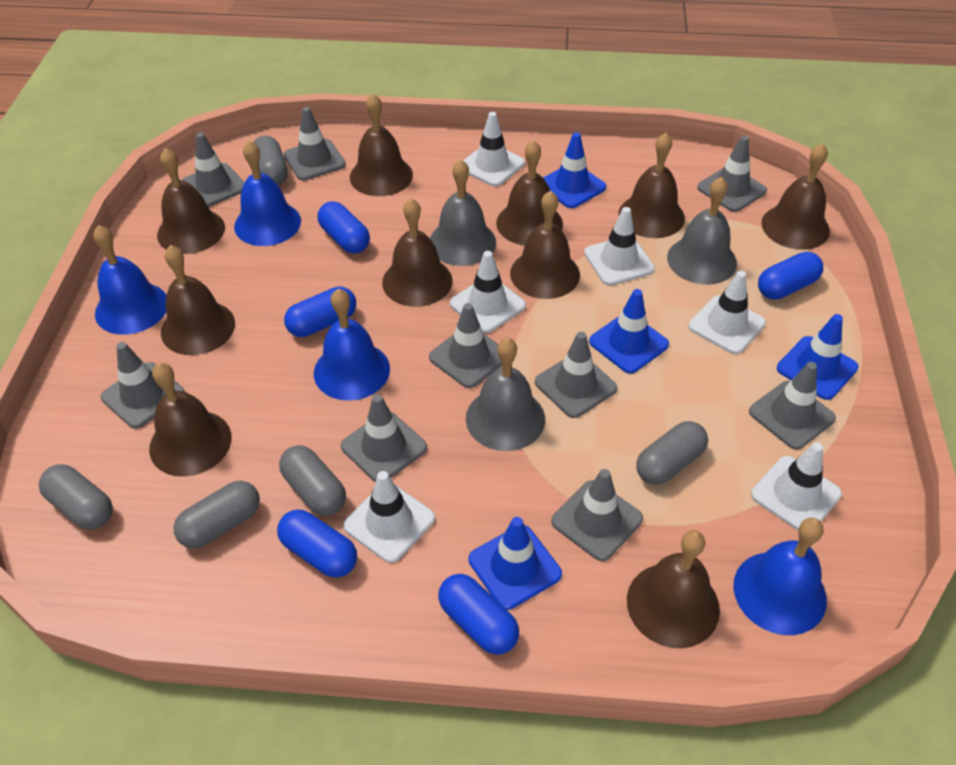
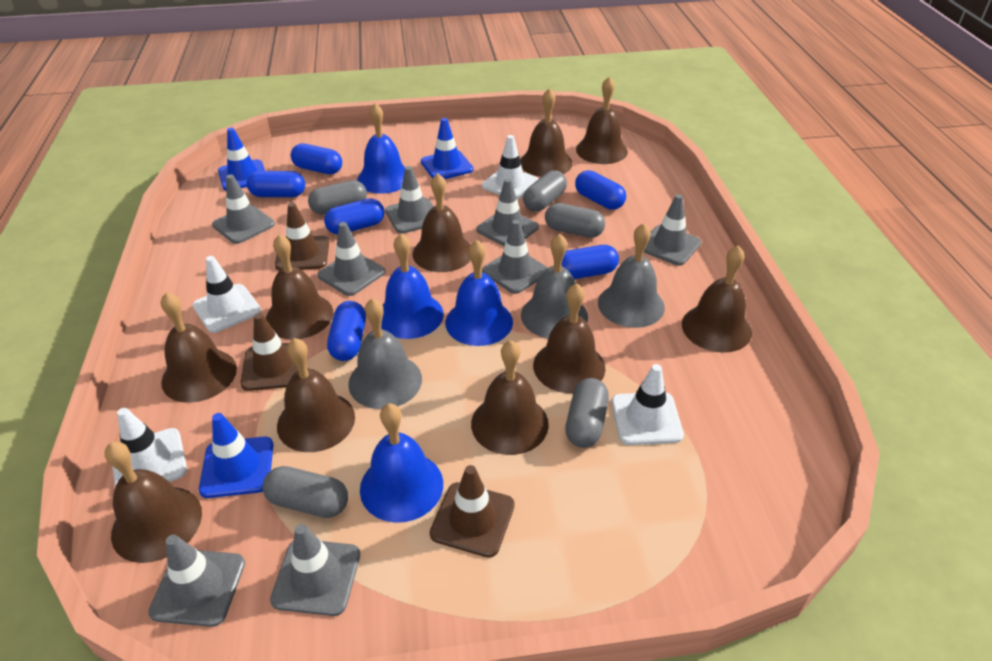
blue capsule: 5 -> 6
blue traffic cone: 4 -> 3
brown traffic cone: 0 -> 3
grey traffic cone: 9 -> 8
white traffic cone: 6 -> 4

